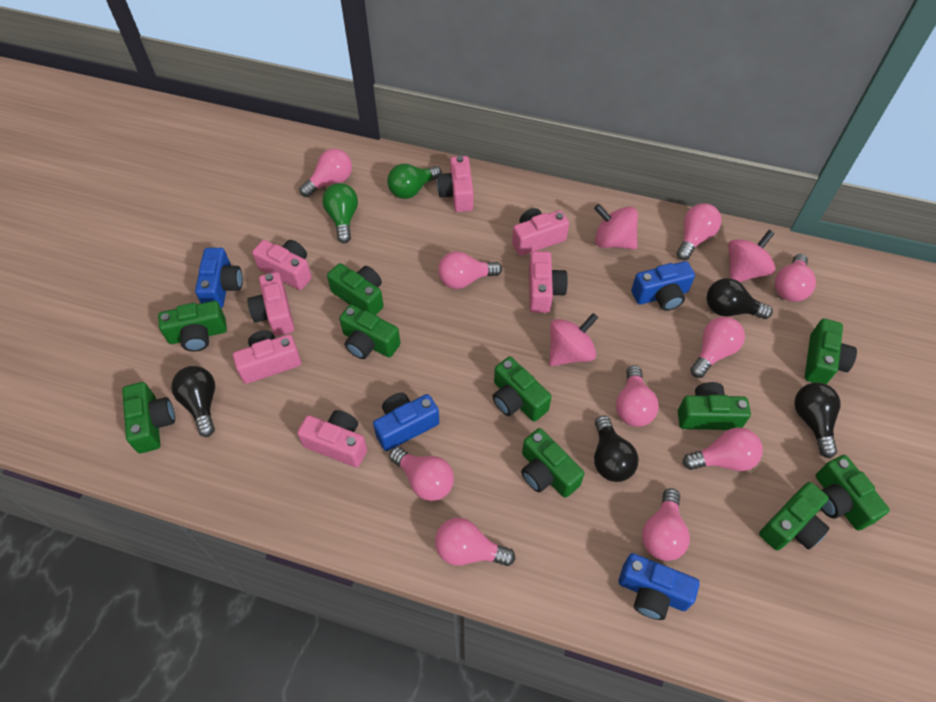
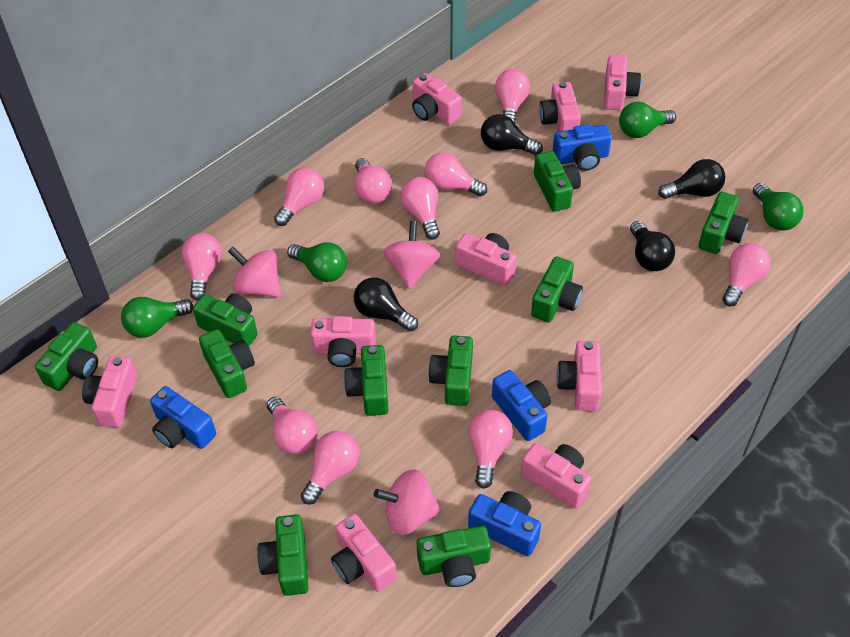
green light bulb: 2 -> 4
pink camera: 7 -> 9

